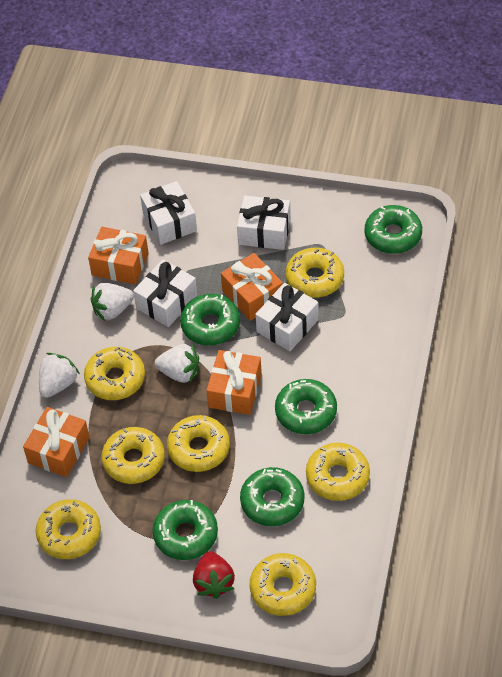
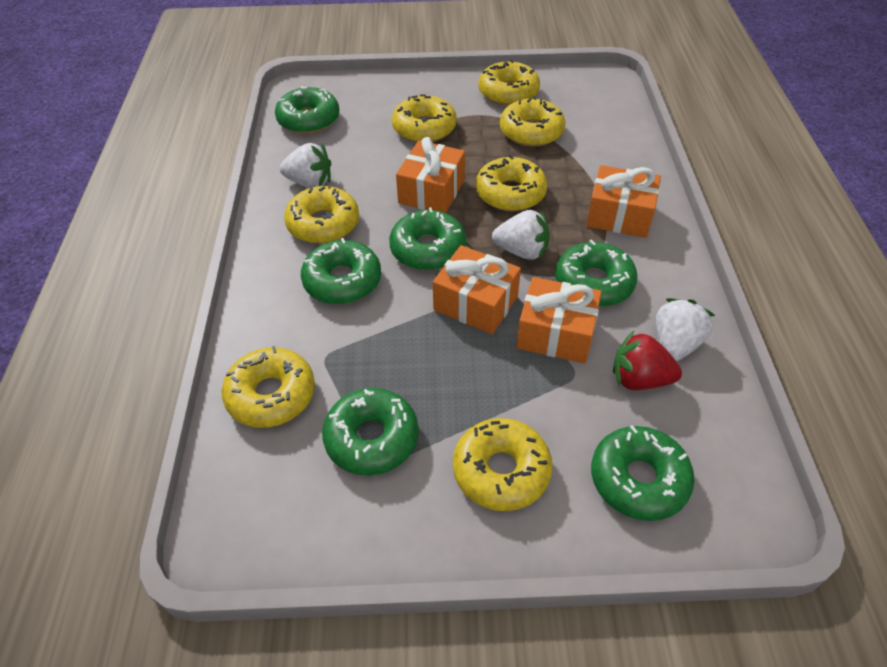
green donut: 5 -> 6
white gift: 4 -> 0

